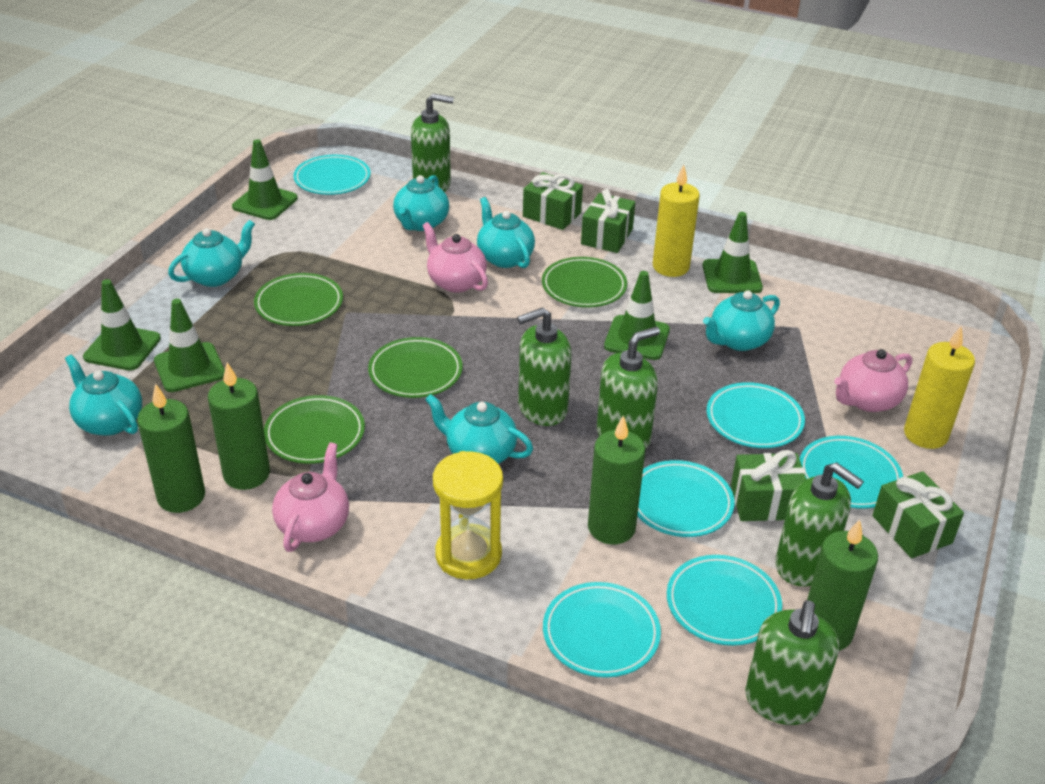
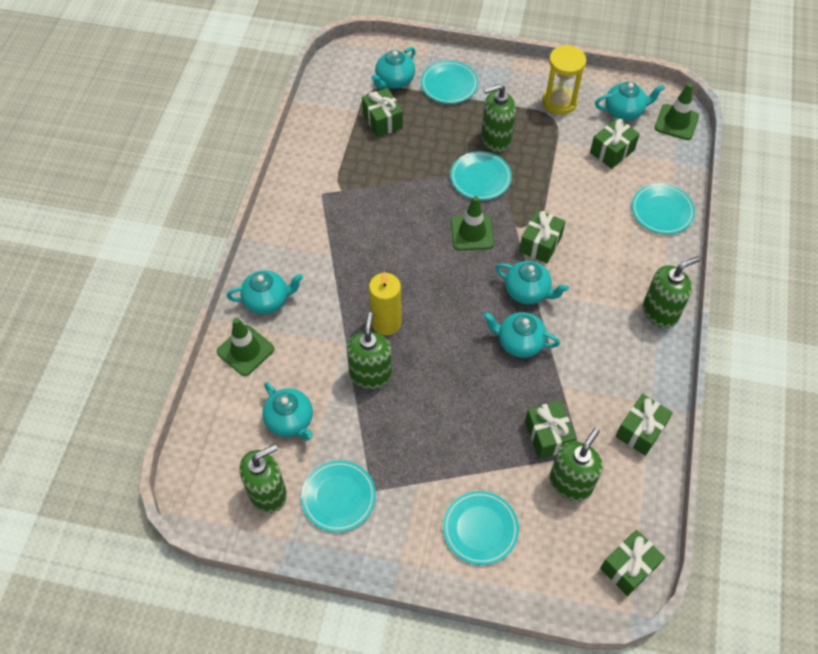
green candle: 4 -> 0
green gift: 4 -> 6
green plate: 4 -> 0
green traffic cone: 5 -> 3
pink teapot: 3 -> 0
turquoise plate: 6 -> 5
yellow candle: 2 -> 1

